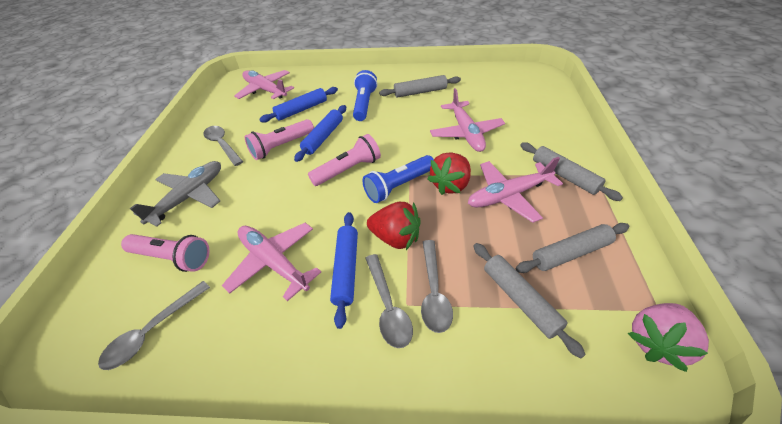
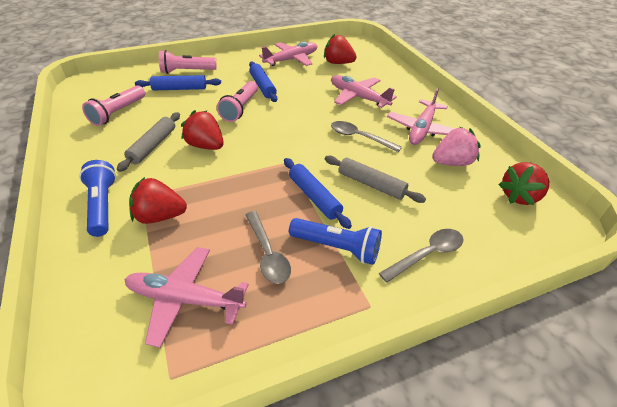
grey plane: 1 -> 0
grey rolling pin: 4 -> 2
grey spoon: 4 -> 3
red strawberry: 2 -> 4

